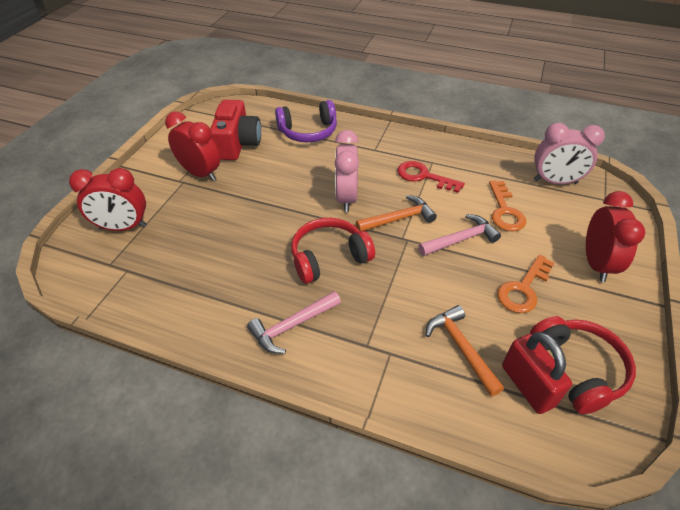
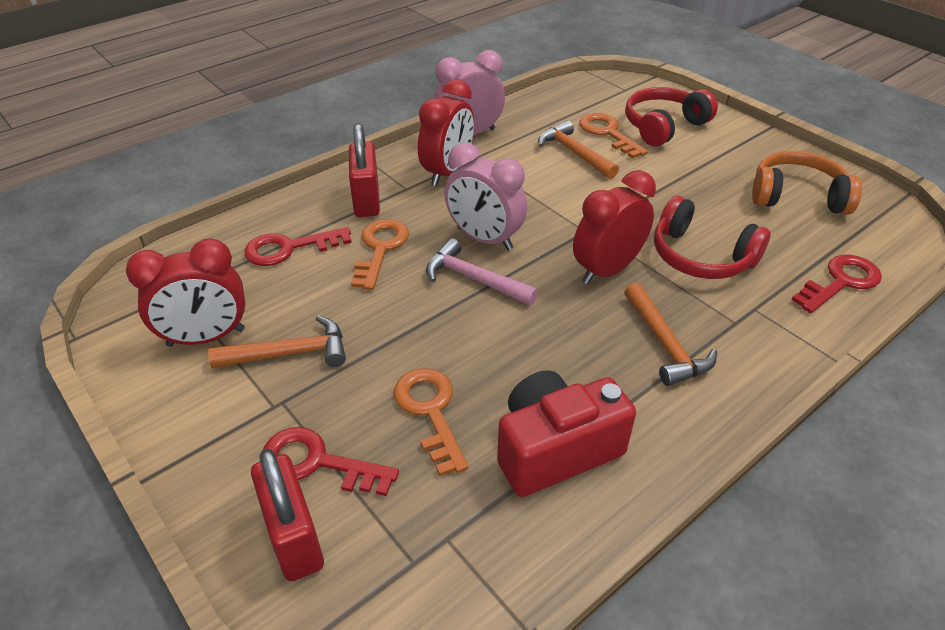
orange hammer: 2 -> 3
orange headphones: 0 -> 1
orange key: 2 -> 3
pink hammer: 2 -> 1
purple headphones: 1 -> 0
red key: 1 -> 3
red padlock: 1 -> 2

